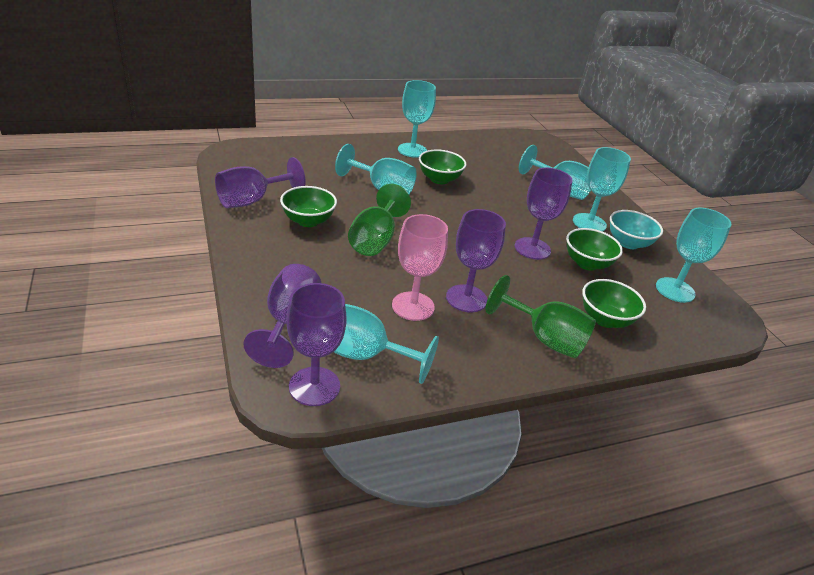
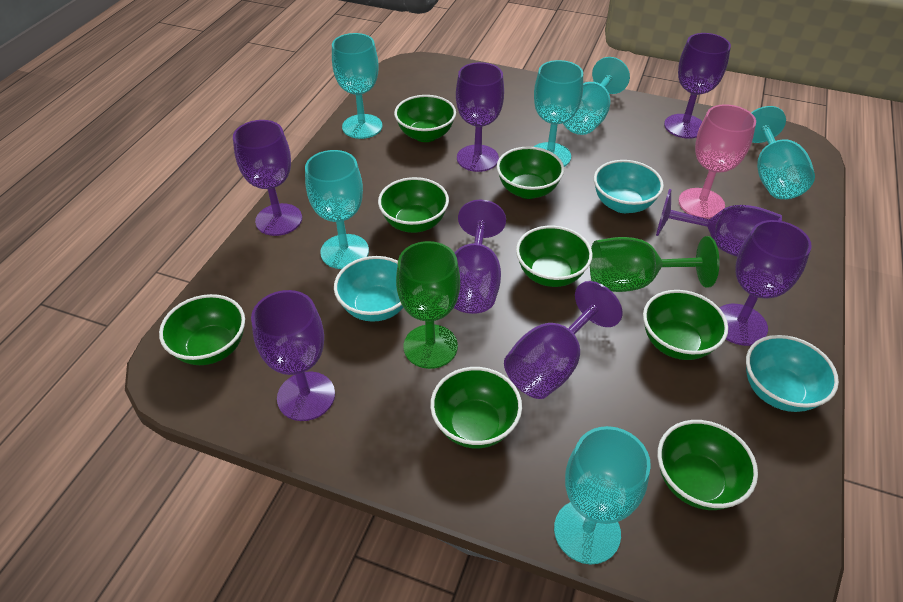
green bowl: 4 -> 8
purple goblet: 5 -> 8
turquoise bowl: 1 -> 3

